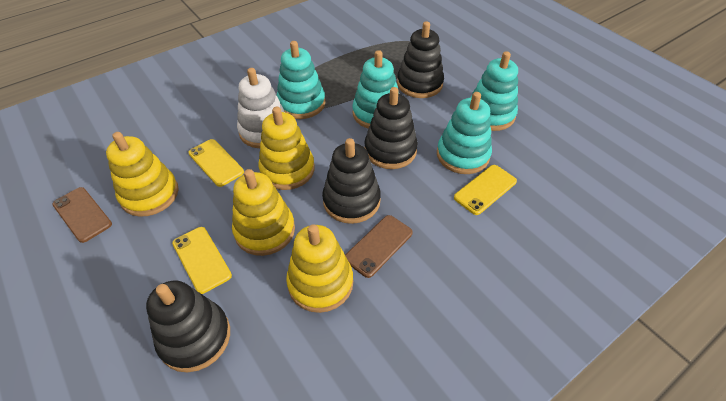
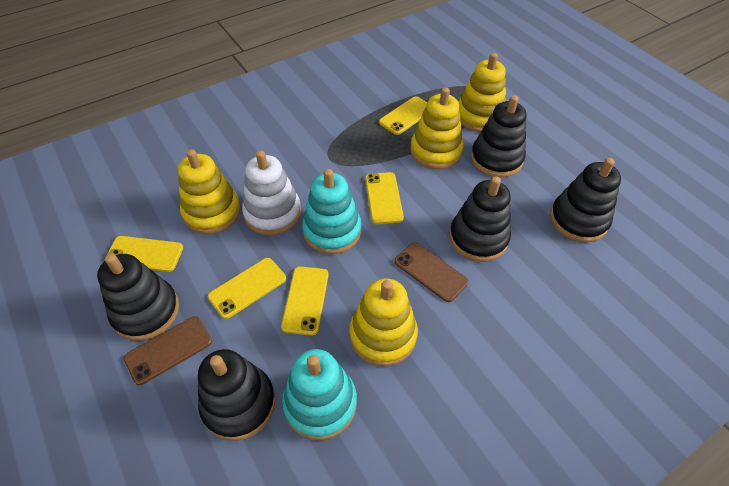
black stacking toy: 4 -> 5
turquoise stacking toy: 4 -> 2
yellow phone: 3 -> 5

